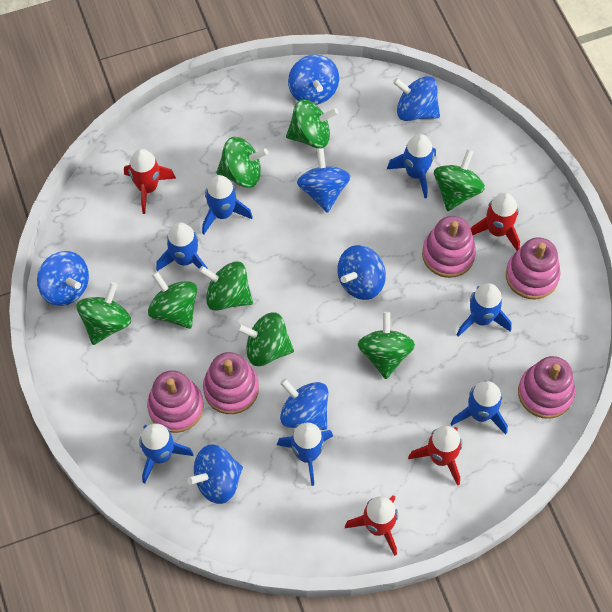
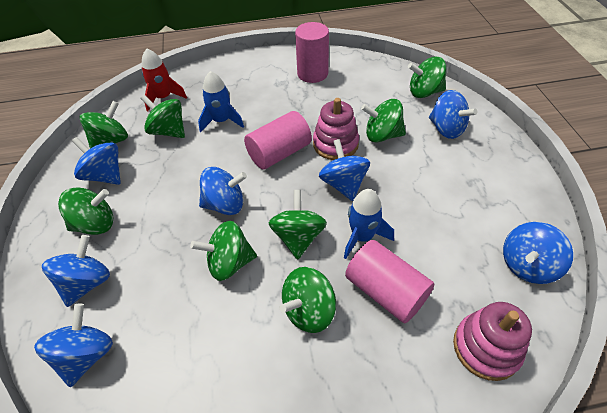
blue rocket: 7 -> 2
pink cylinder: 0 -> 3
pink stacking toy: 5 -> 2
red rocket: 4 -> 1

